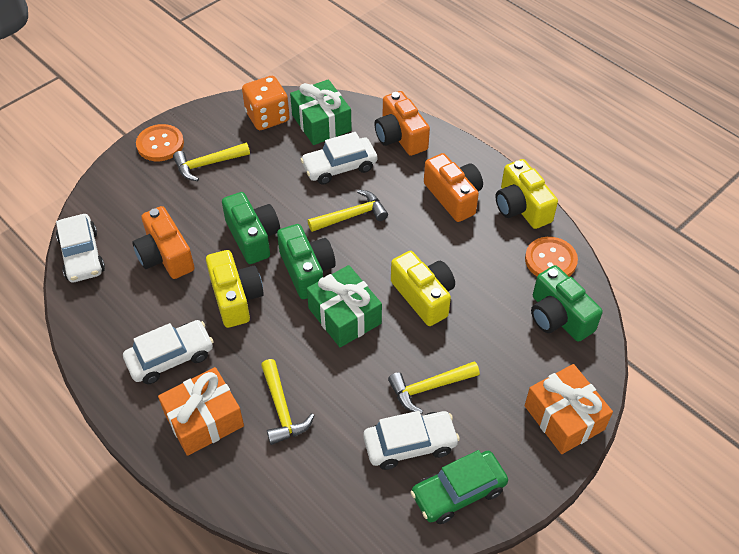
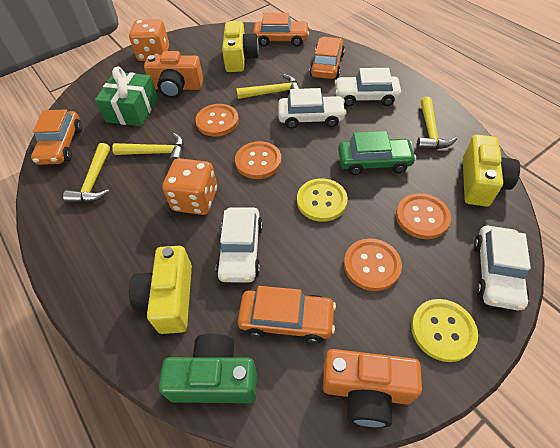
green camera: 3 -> 1
green gift: 2 -> 1
orange button: 2 -> 4
orange camera: 3 -> 2
orange car: 0 -> 4
orange dice: 1 -> 2
orange gift: 2 -> 0
yellow button: 0 -> 2

